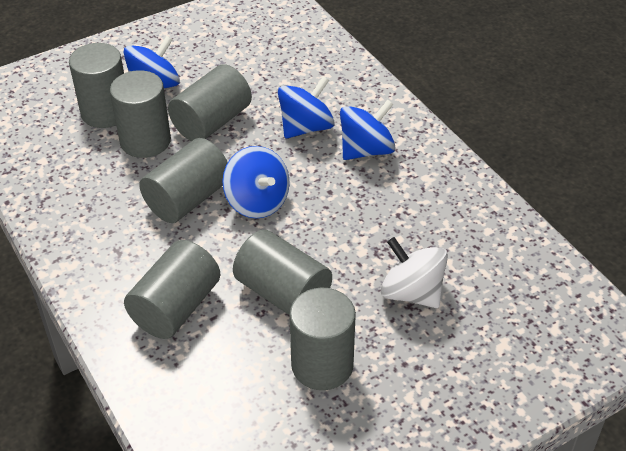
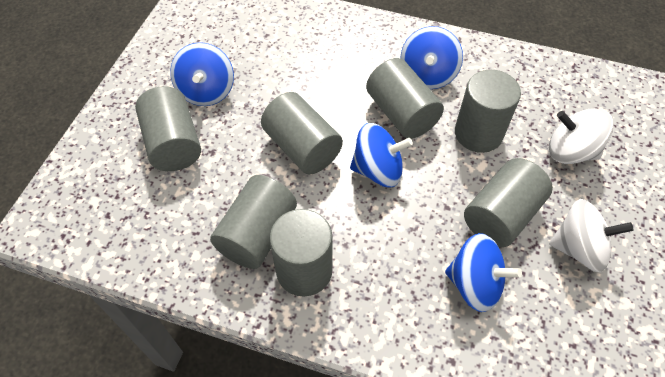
white spinning top: 1 -> 2

